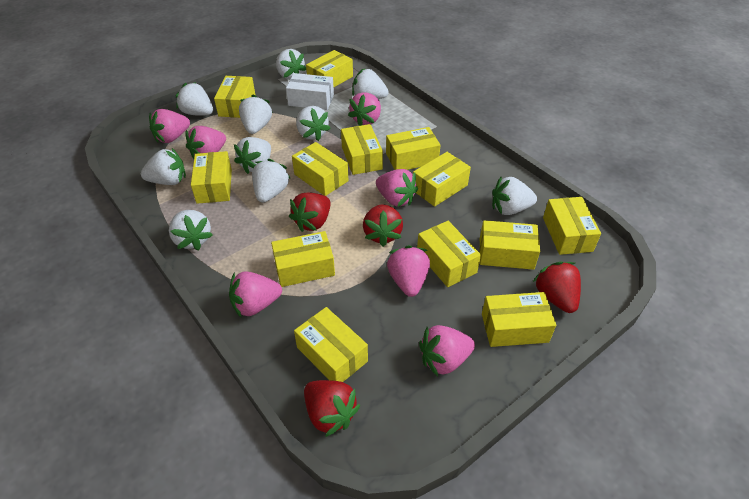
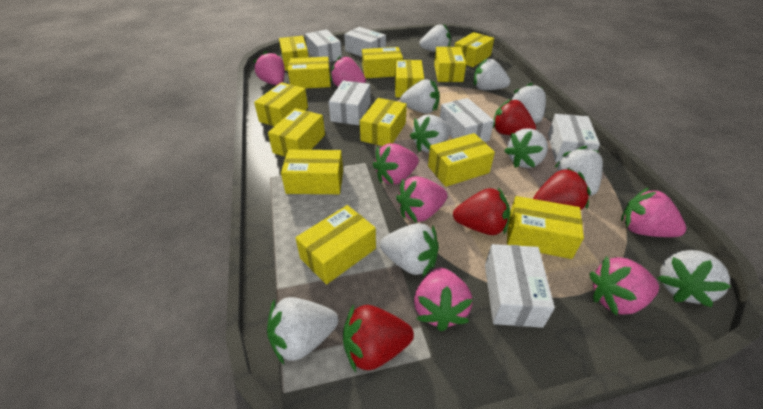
white box: 1 -> 6

